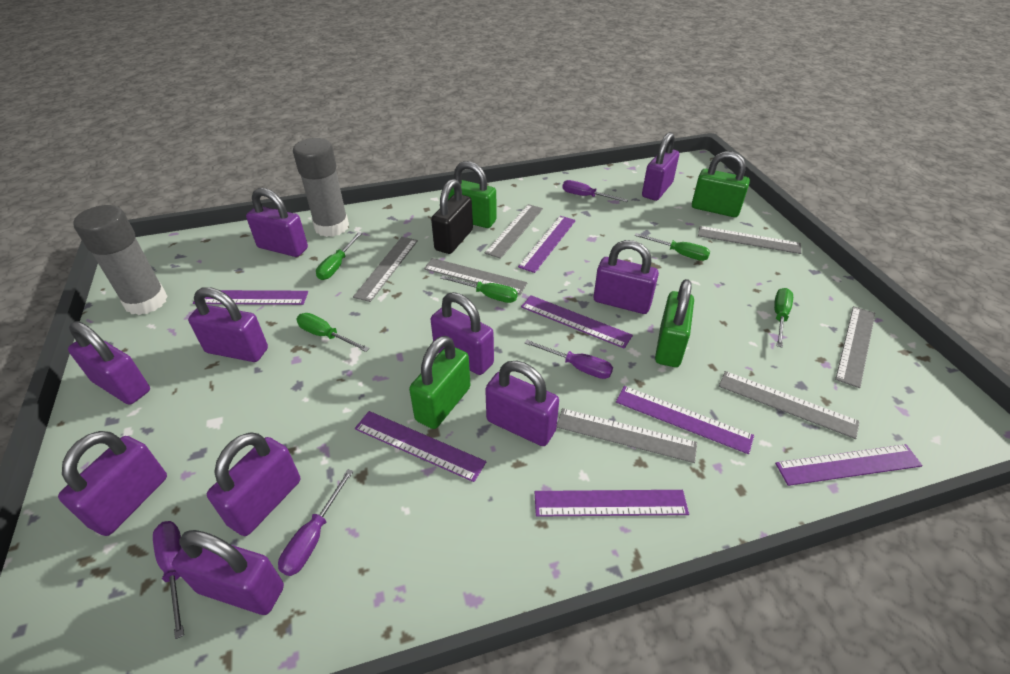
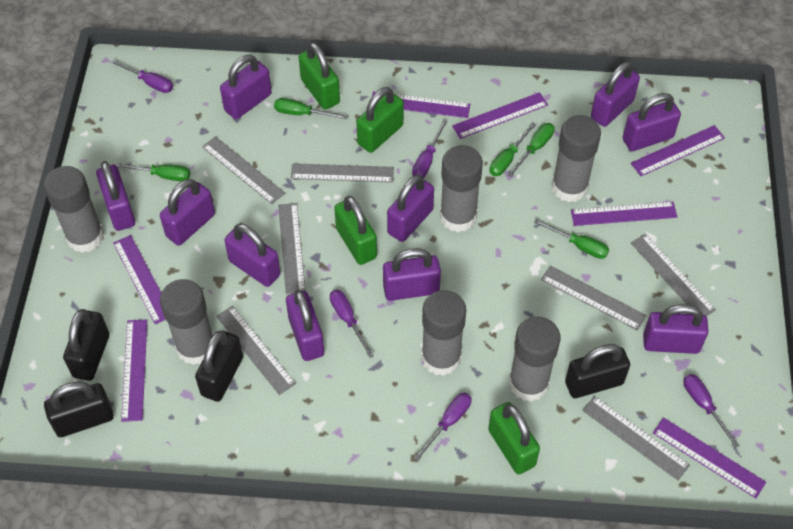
black padlock: 1 -> 4
grey glue stick: 2 -> 6
purple screwdriver: 4 -> 5

